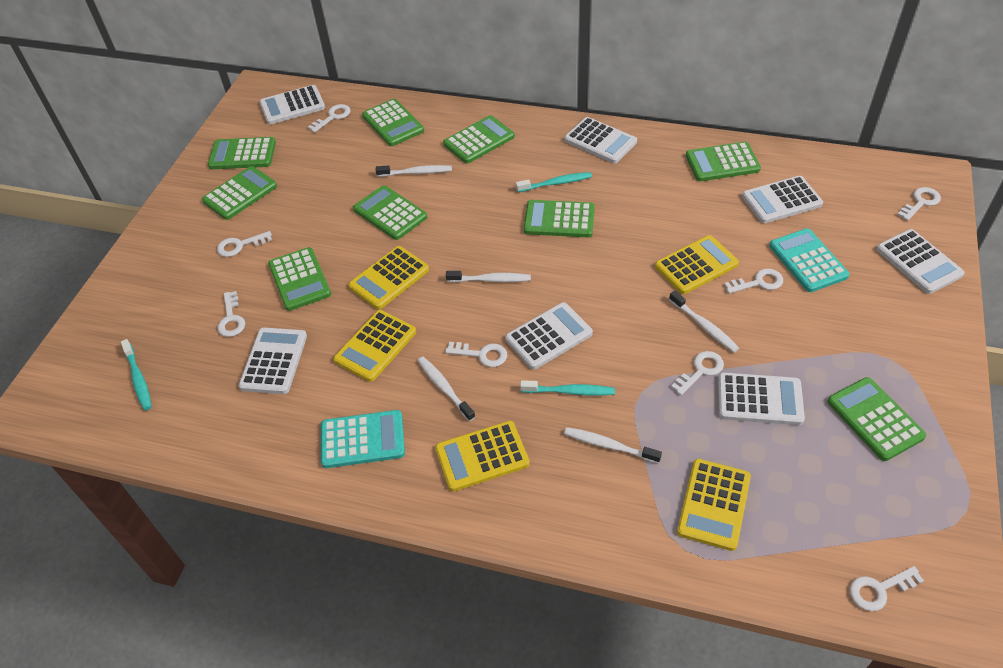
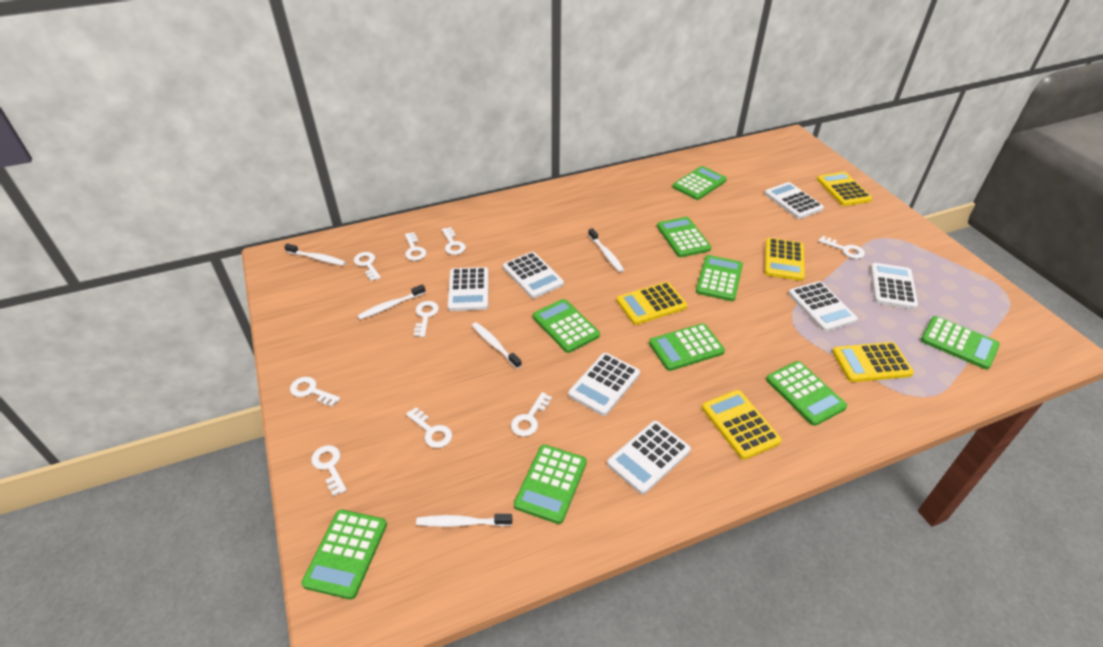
turquoise calculator: 2 -> 0
turquoise toothbrush: 3 -> 0
white key: 8 -> 9

